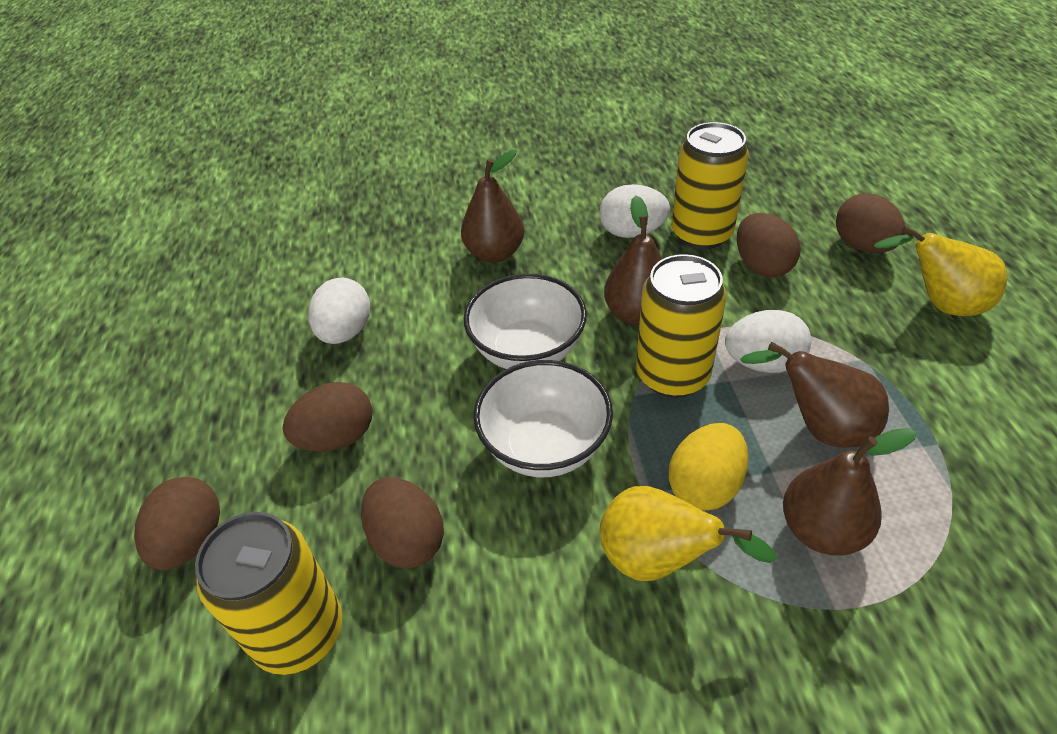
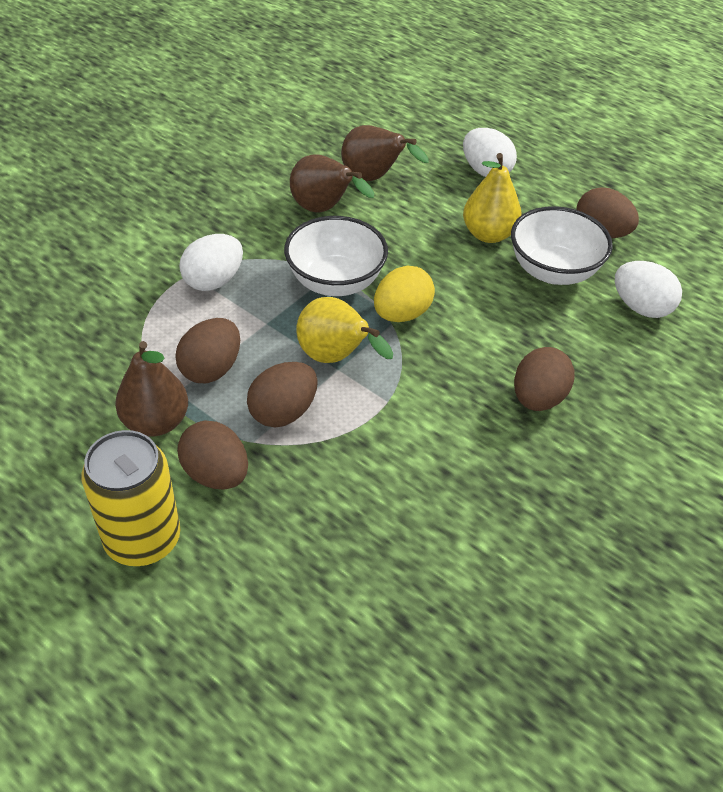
brown pear: 4 -> 3
yellow can: 3 -> 1

